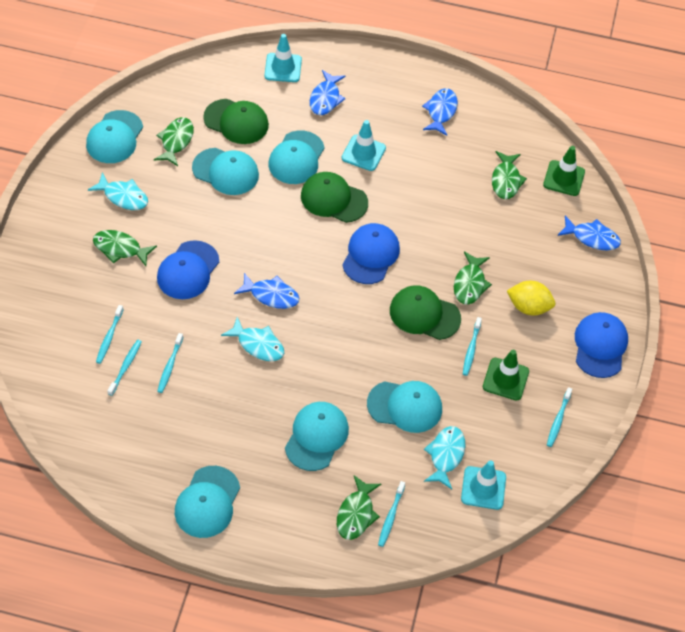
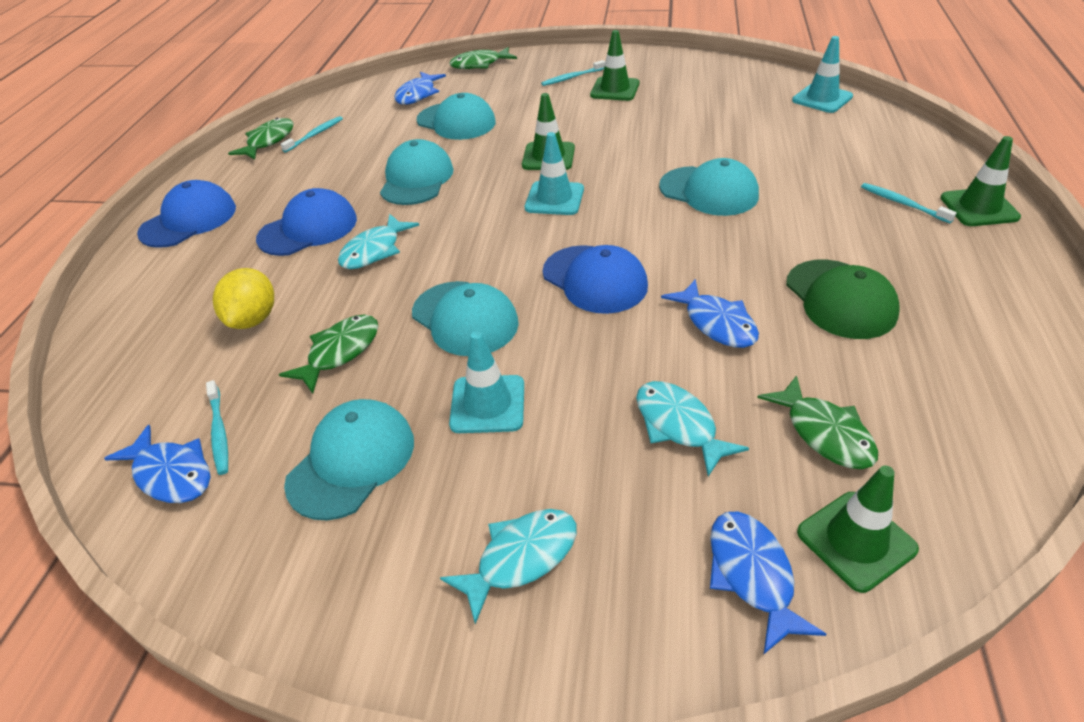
green cap: 3 -> 1
green fish: 5 -> 4
green traffic cone: 2 -> 4
turquoise cap: 6 -> 5
turquoise toothbrush: 6 -> 4

